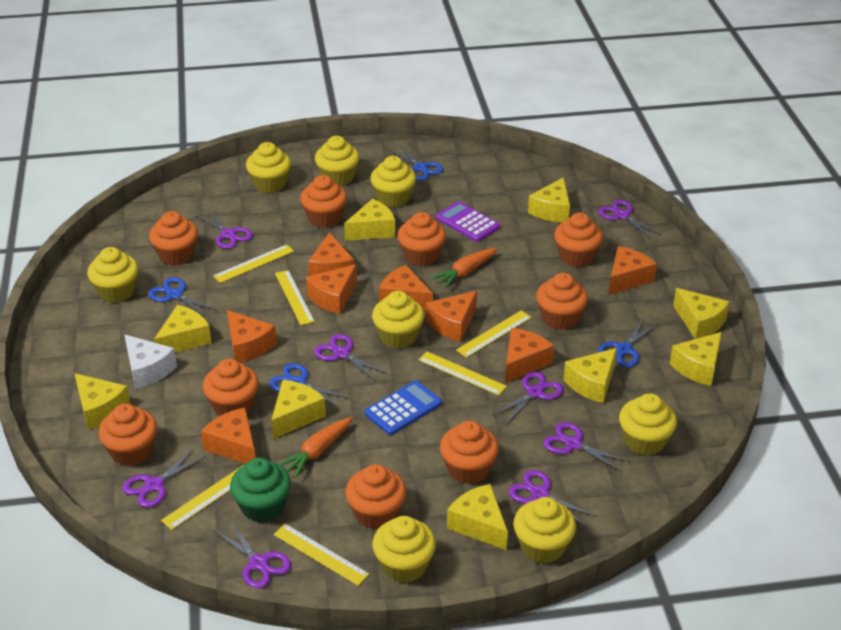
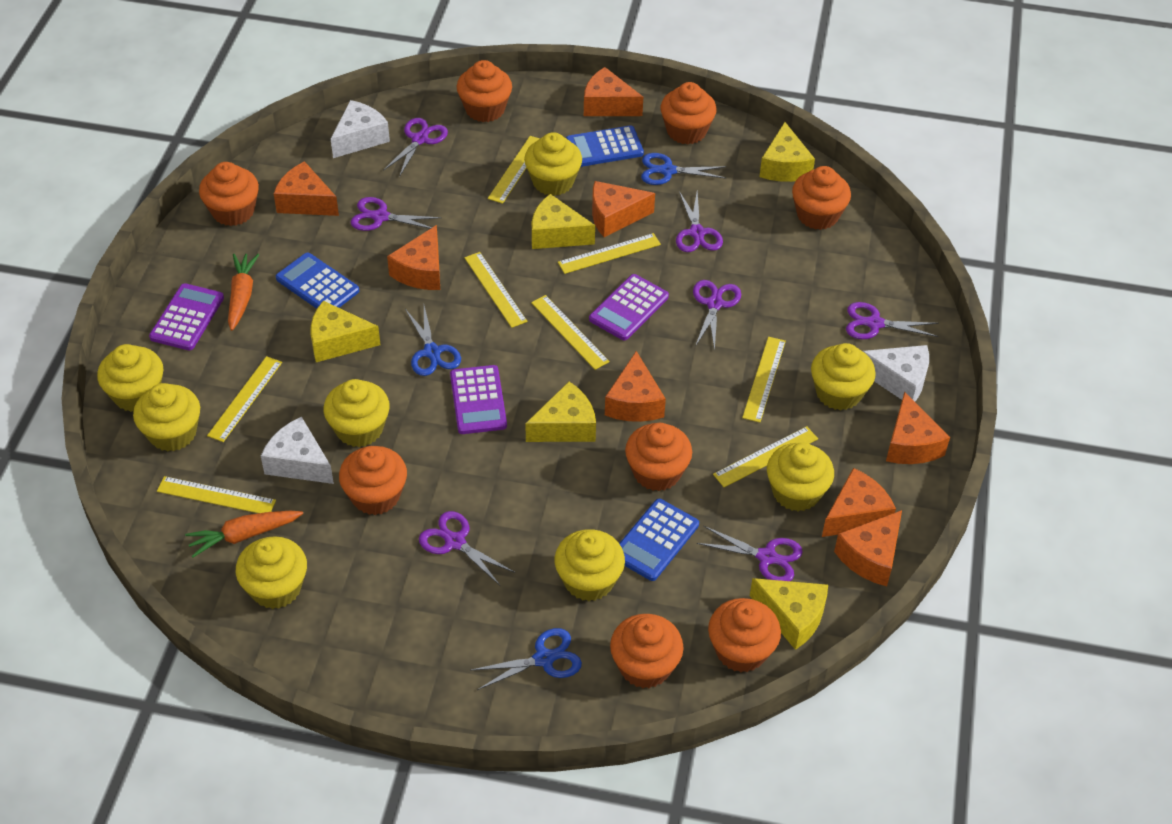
blue calculator: 1 -> 3
blue scissors: 4 -> 3
green cupcake: 1 -> 0
orange cupcake: 9 -> 8
purple calculator: 1 -> 3
purple scissors: 8 -> 7
white cheese: 1 -> 3
yellow cheese: 9 -> 5
yellow ruler: 6 -> 8

